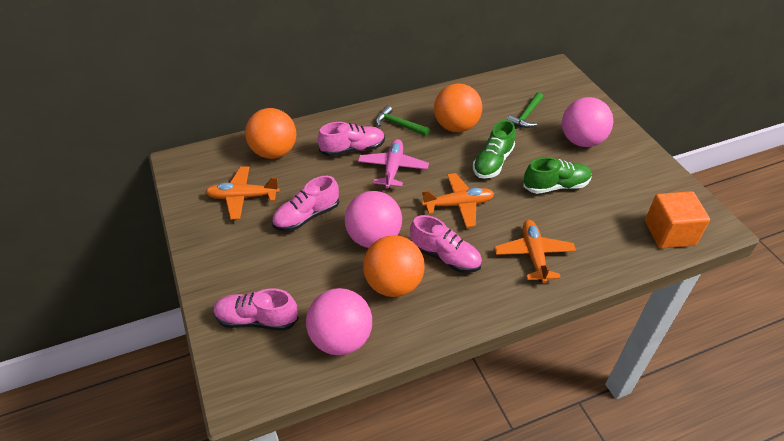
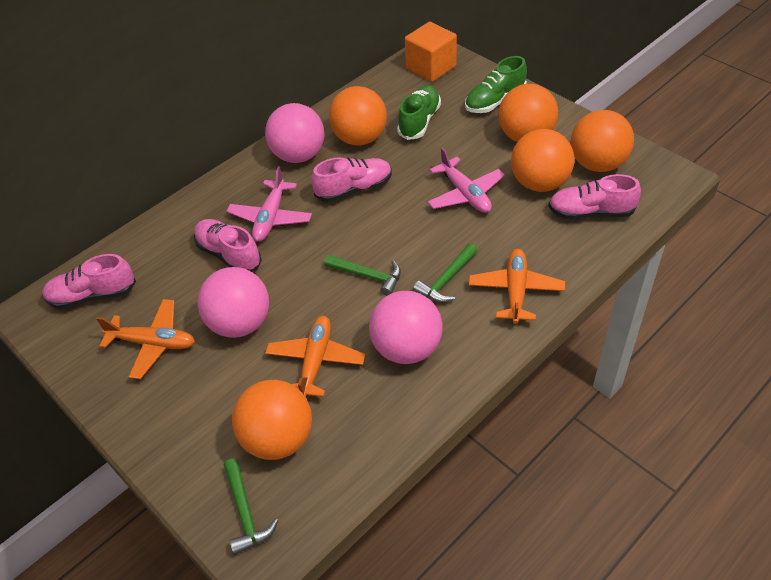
green hammer: 2 -> 3
orange ball: 3 -> 5
pink plane: 1 -> 2

